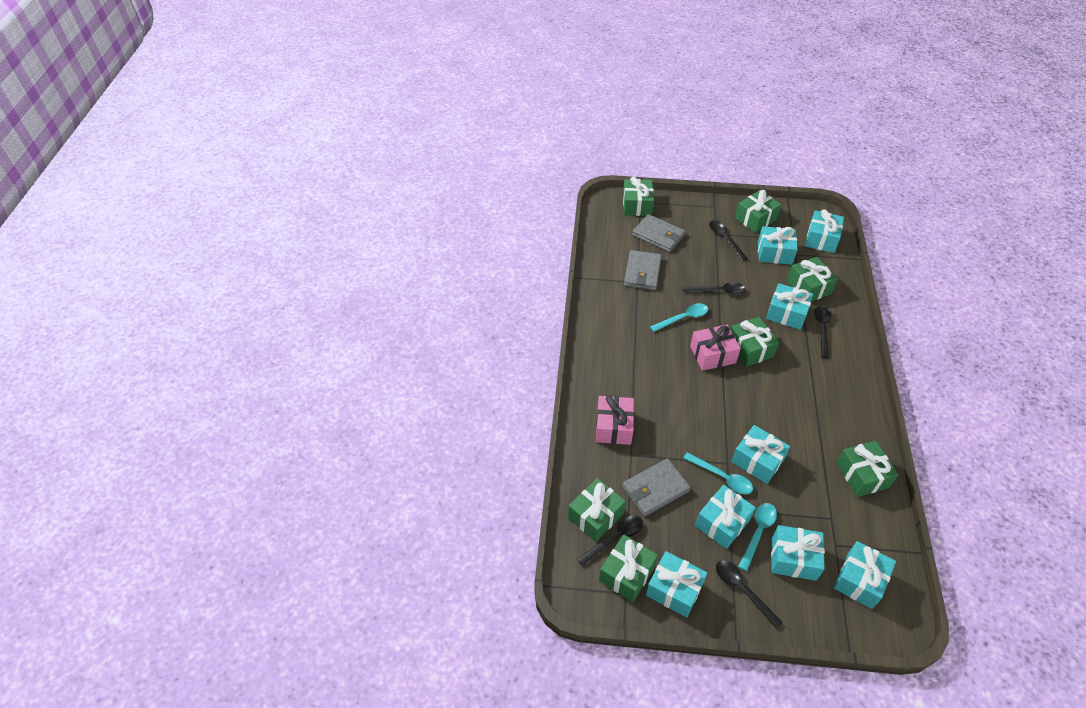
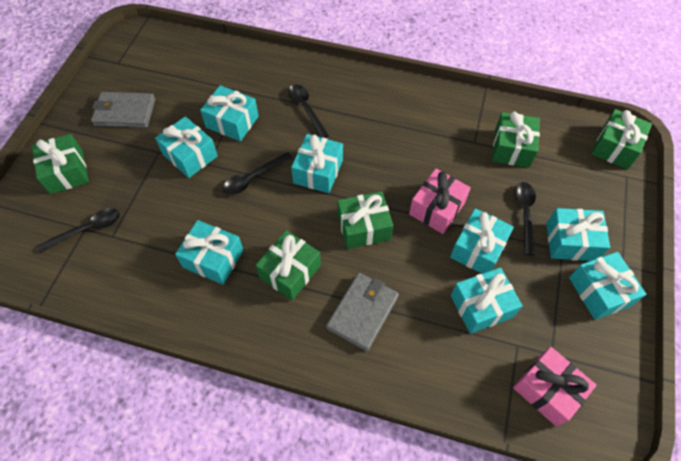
black spoon: 5 -> 4
green gift: 7 -> 5
grey wallet: 3 -> 2
turquoise spoon: 3 -> 0

